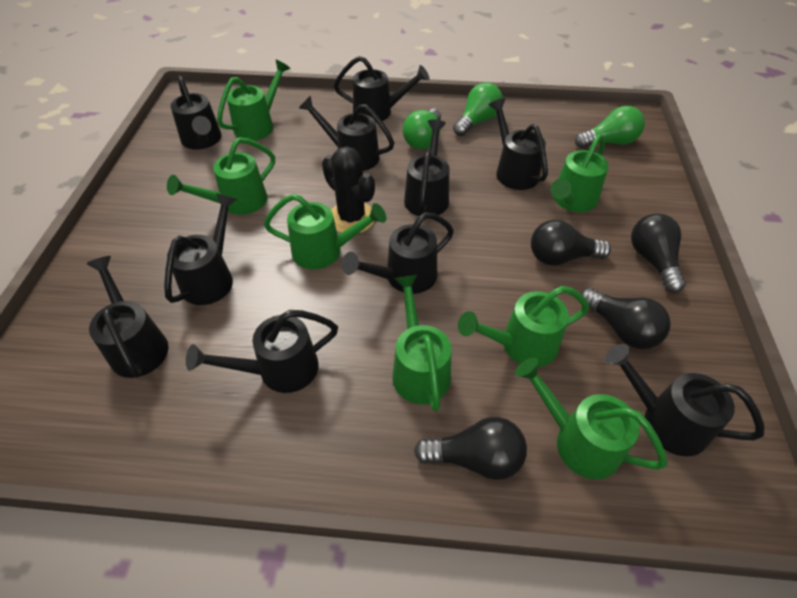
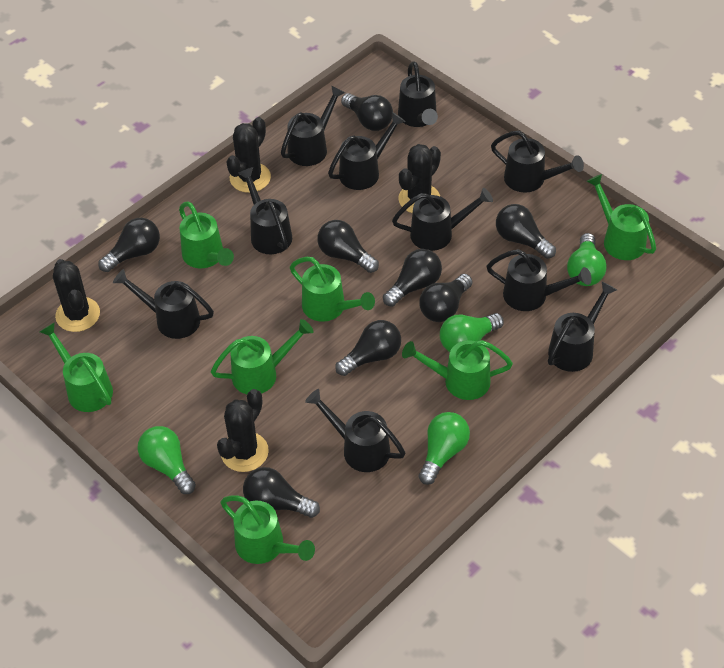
black cactus: 1 -> 4
black light bulb: 4 -> 8
green light bulb: 3 -> 4

